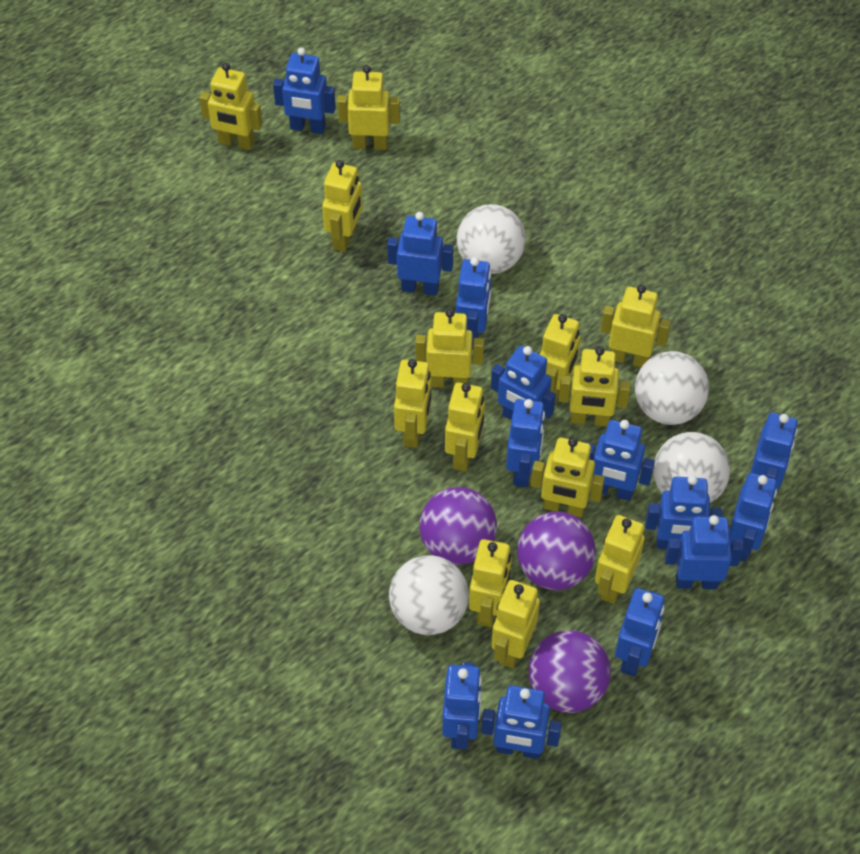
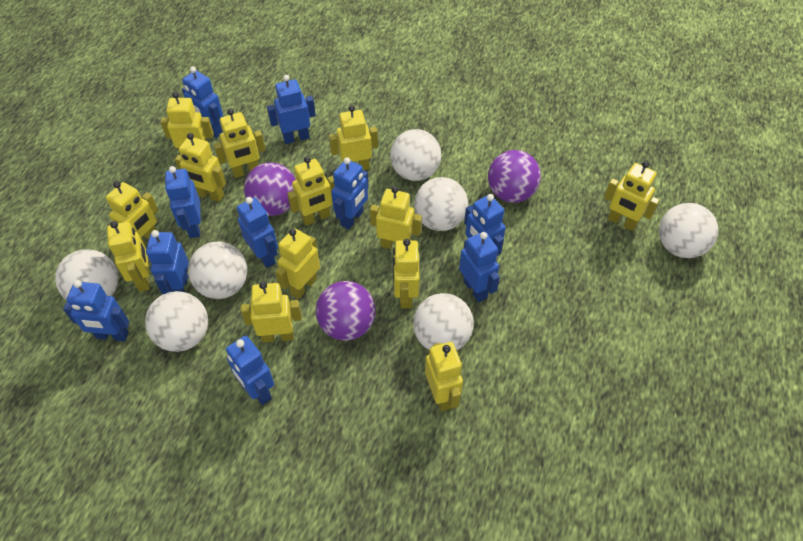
blue robot: 13 -> 10
white ball: 4 -> 7

